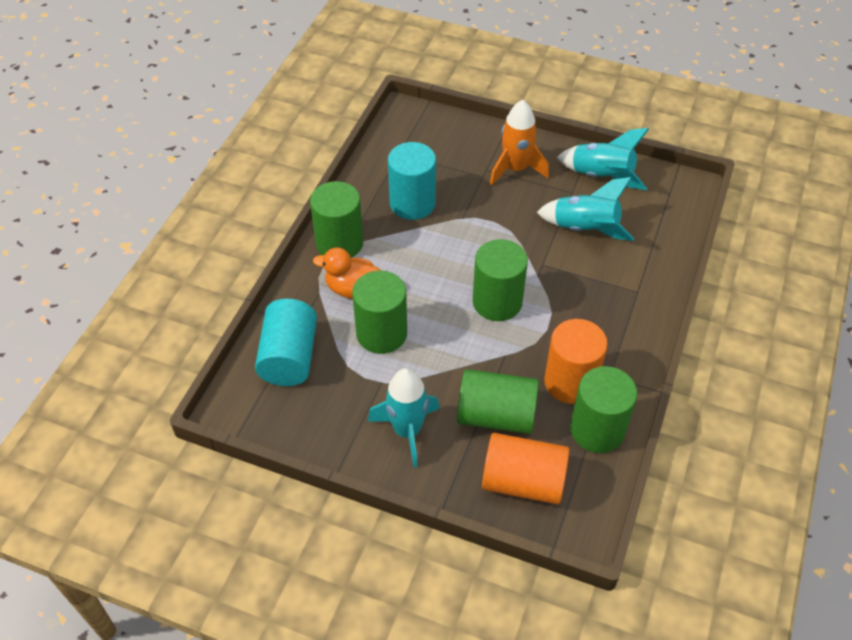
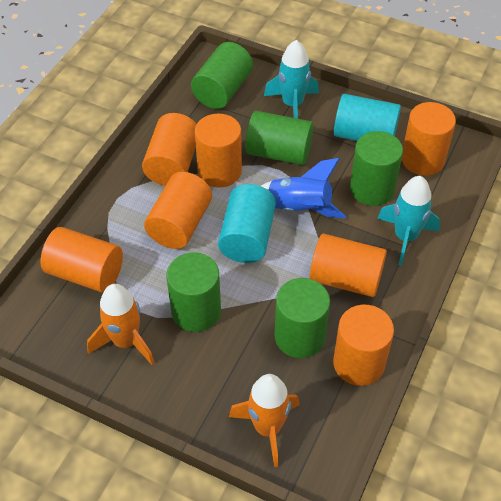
blue rocket: 0 -> 1
orange cylinder: 2 -> 7
orange duck: 1 -> 0
orange rocket: 1 -> 2
turquoise rocket: 3 -> 2

